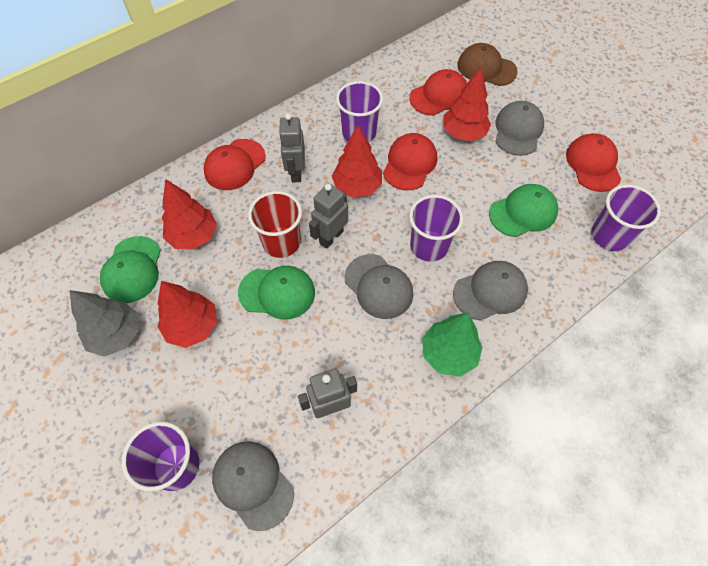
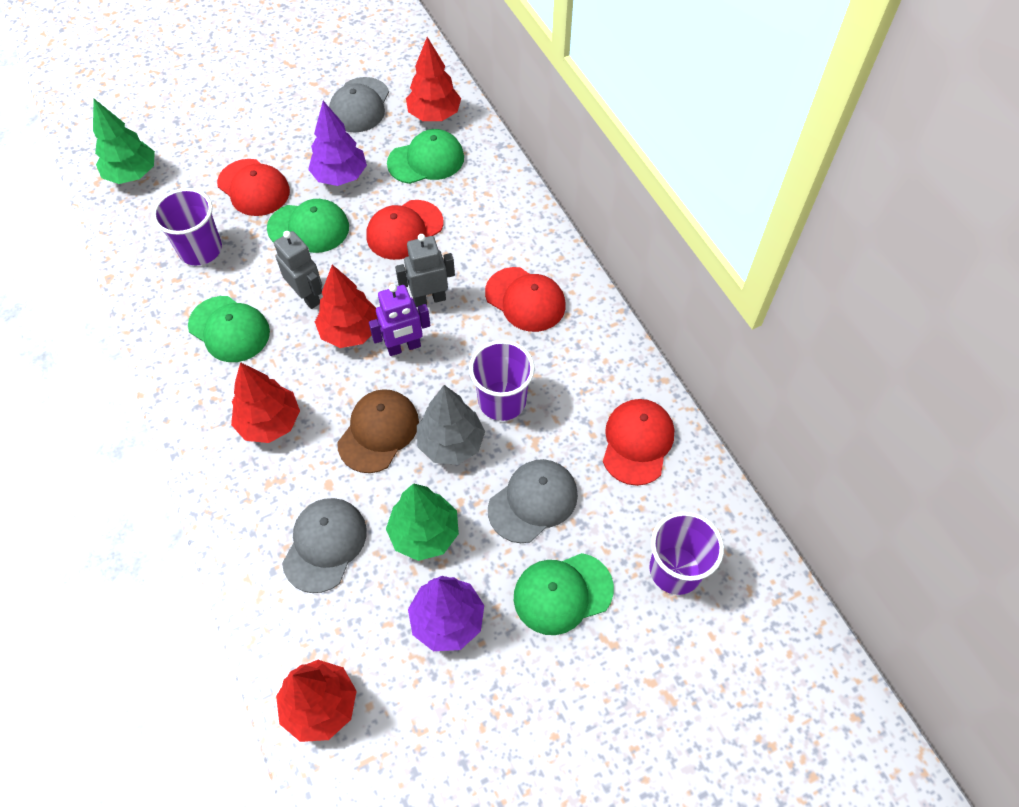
green cap: 3 -> 4
green tree: 1 -> 2
grey cap: 4 -> 3
grey robot: 3 -> 2
purple cup: 4 -> 3
purple robot: 0 -> 1
purple tree: 0 -> 2
red cup: 1 -> 0

